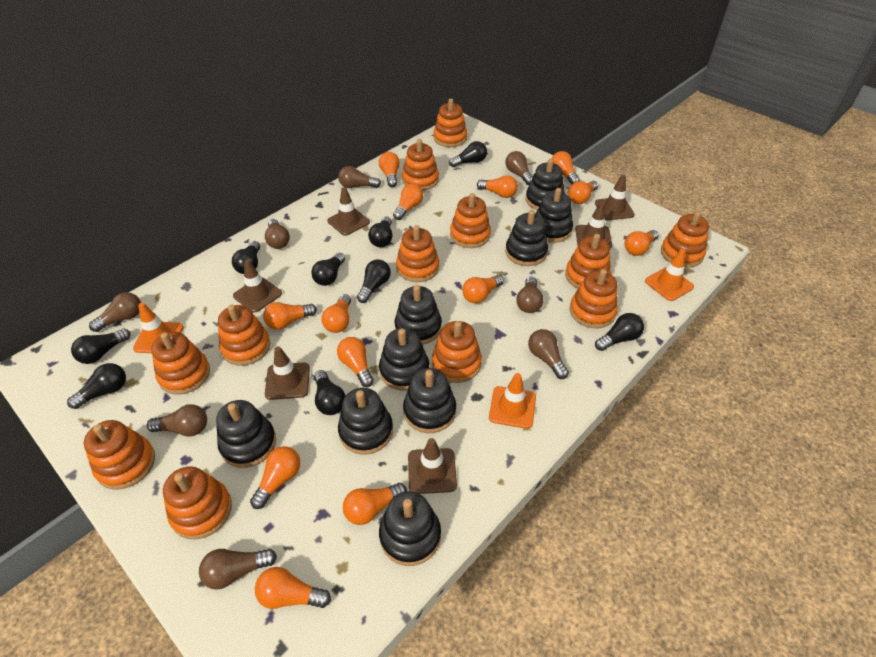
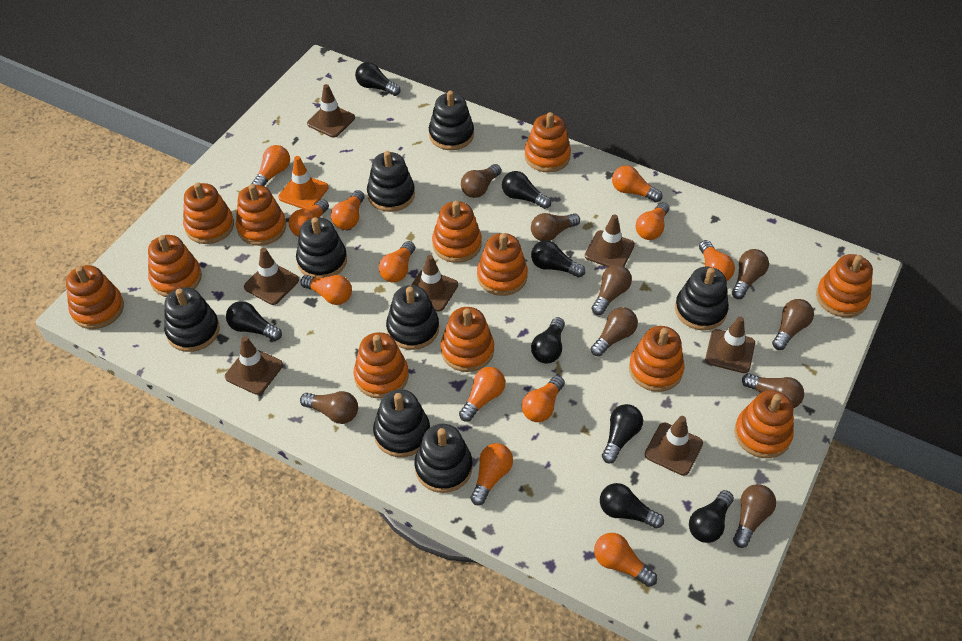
black light bulb: 9 -> 8
black stacking toy: 9 -> 8
brown light bulb: 8 -> 9
brown traffic cone: 6 -> 7
orange light bulb: 13 -> 12
orange traffic cone: 3 -> 1

